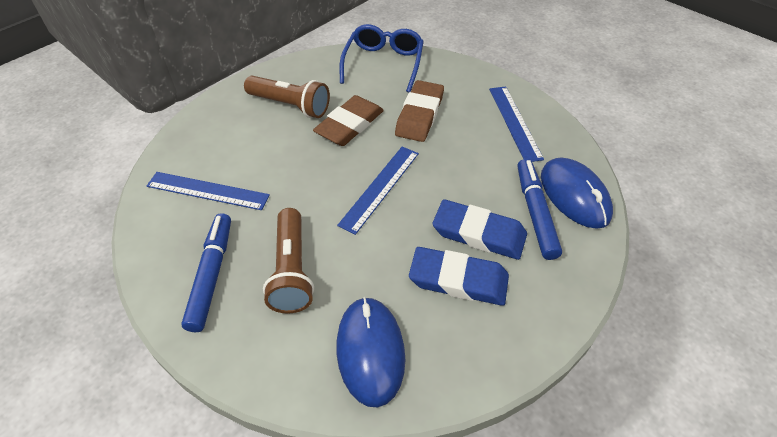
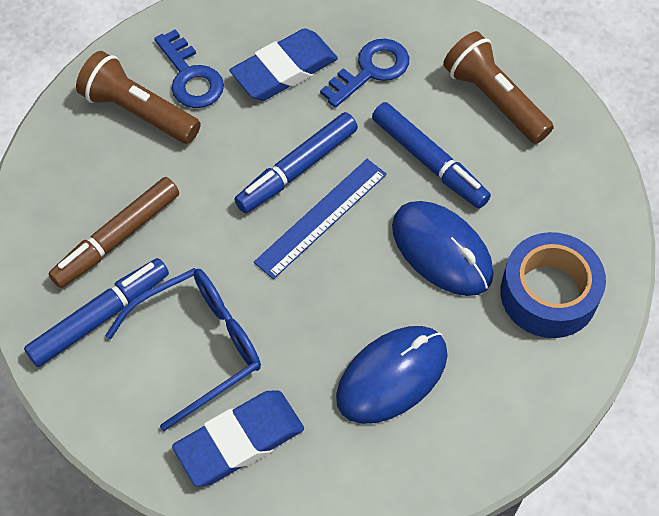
blue key: 0 -> 2
blue marker: 2 -> 3
blue ruler: 3 -> 1
blue tape: 0 -> 1
brown eraser: 2 -> 0
brown marker: 0 -> 1

